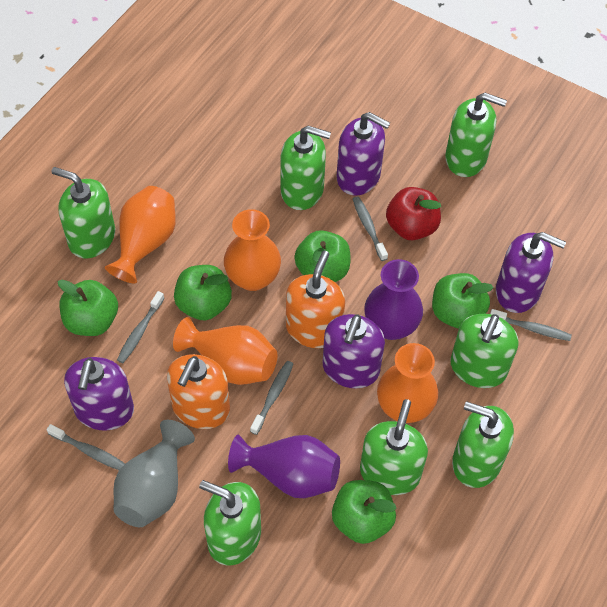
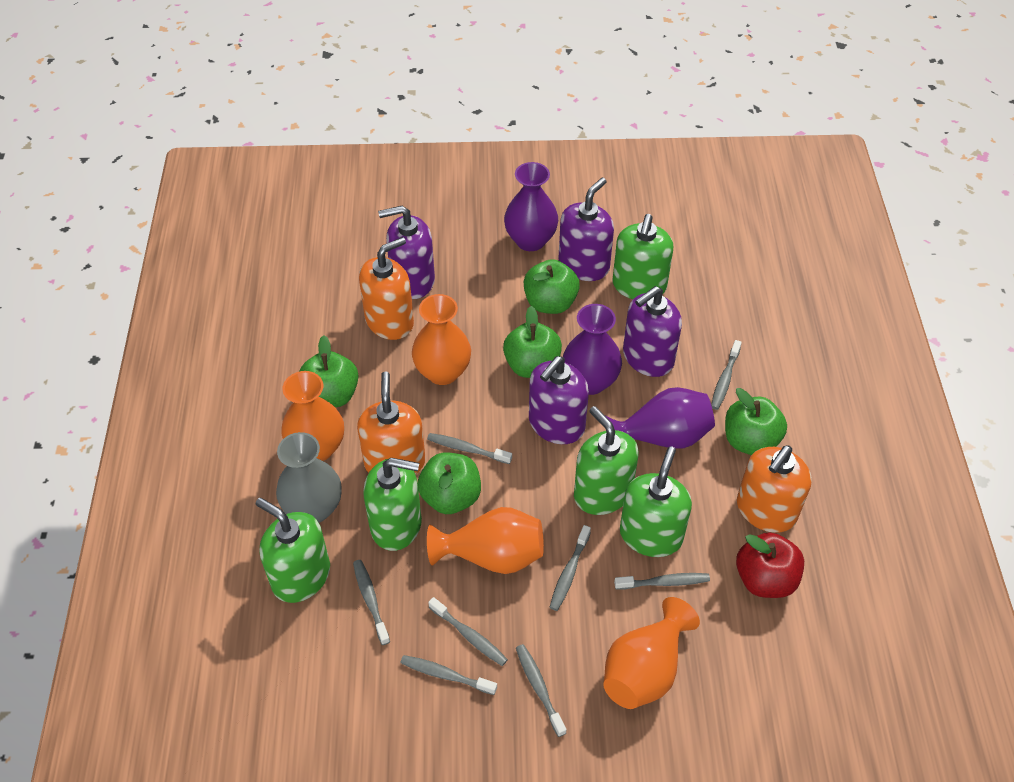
green soap dispenser: 7 -> 5
grey toothbrush: 5 -> 8
orange soap dispenser: 2 -> 3
purple vase: 2 -> 3

